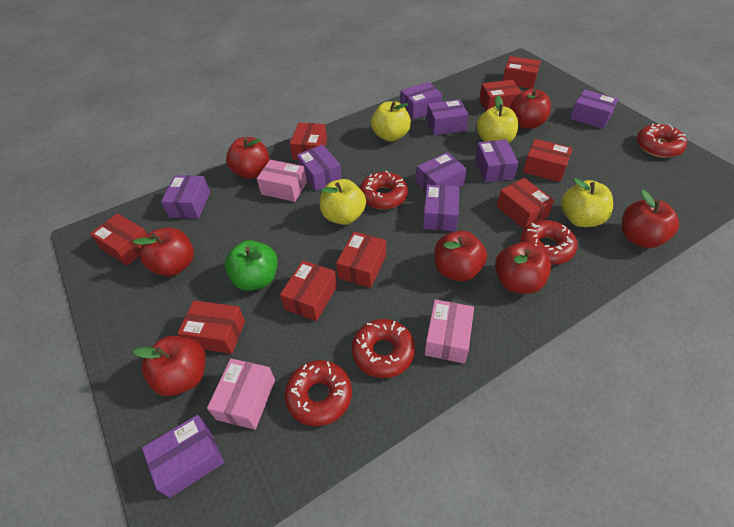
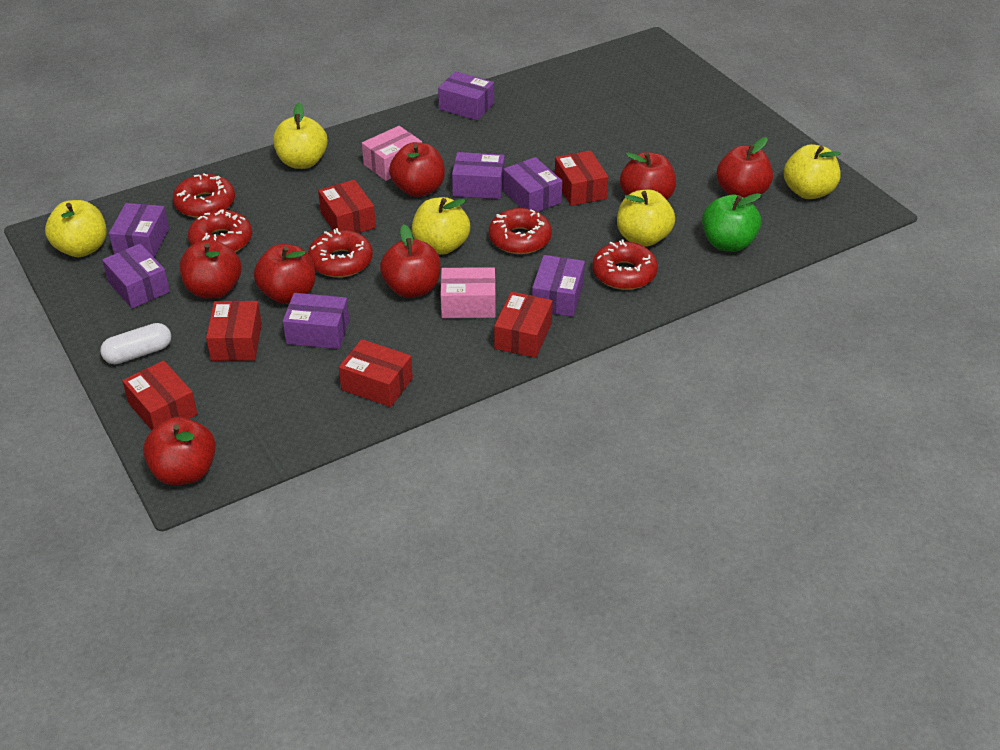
pink box: 3 -> 2
purple box: 9 -> 7
red box: 9 -> 6
white capsule: 0 -> 1
yellow apple: 4 -> 5

